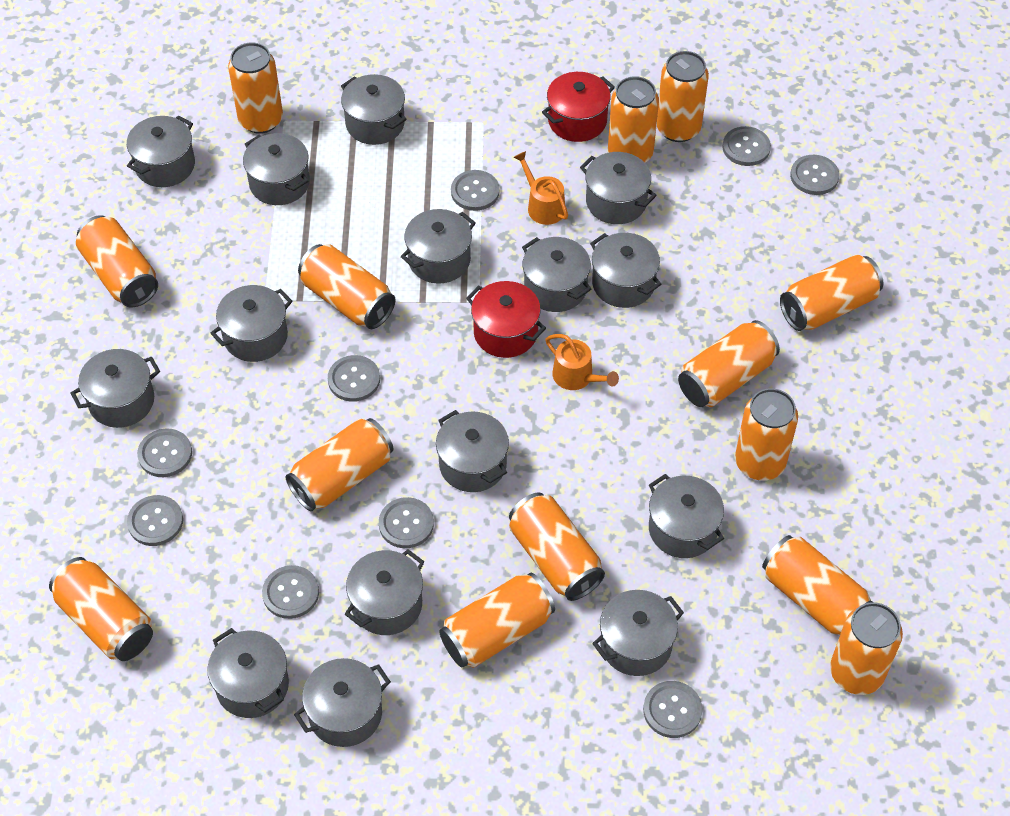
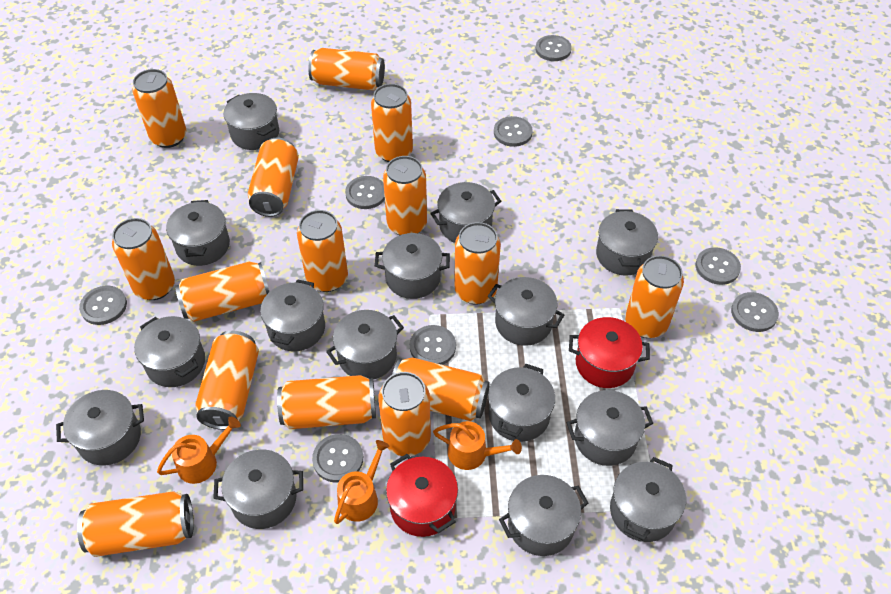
grey button: 9 -> 8
orange can: 14 -> 15
orange watering can: 2 -> 3

